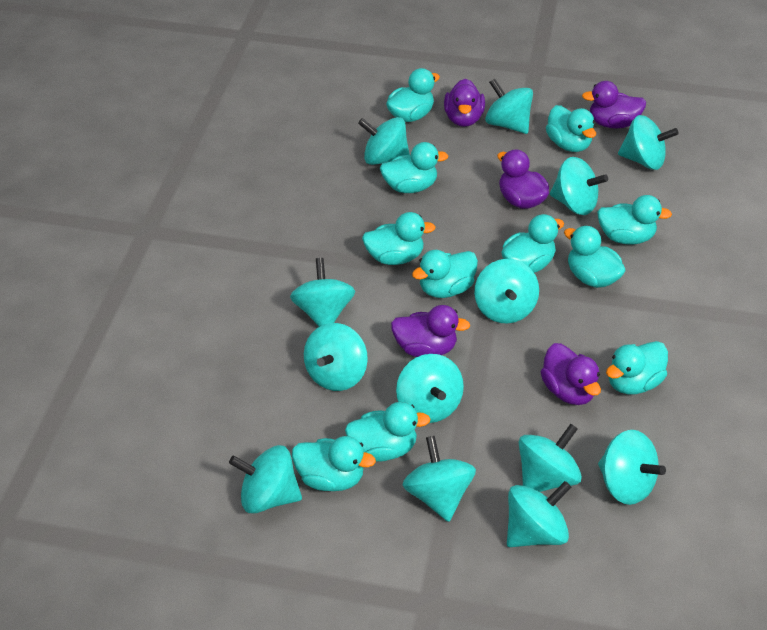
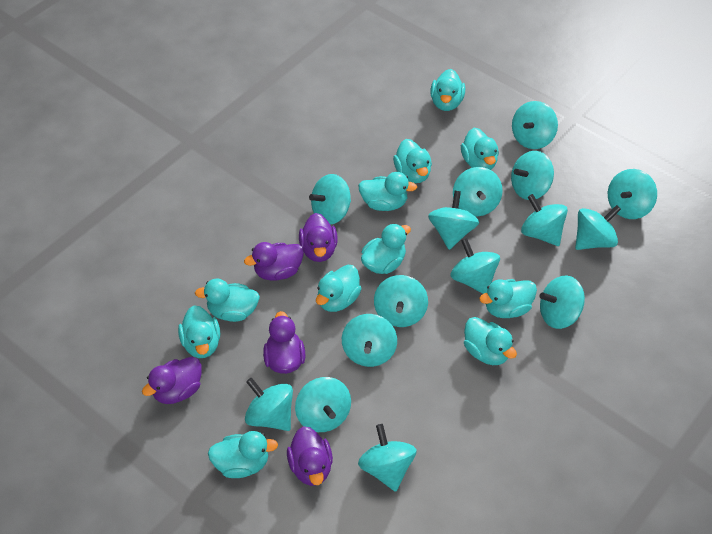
turquoise spinning top: 13 -> 15

